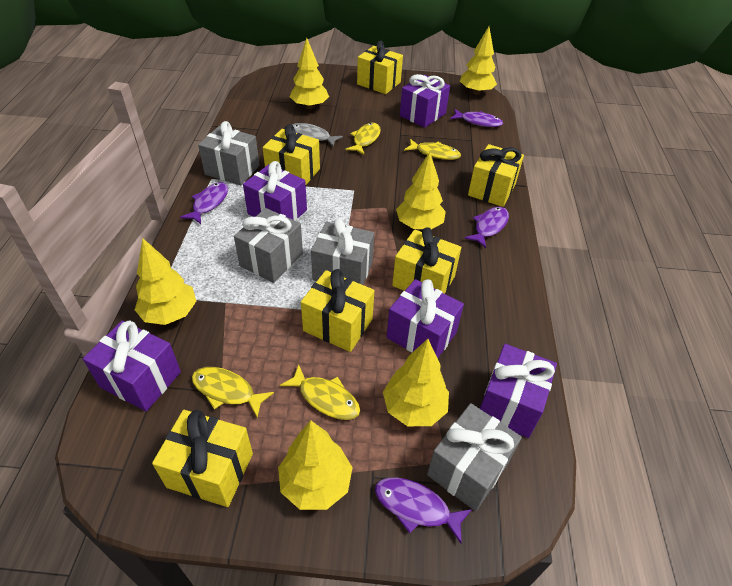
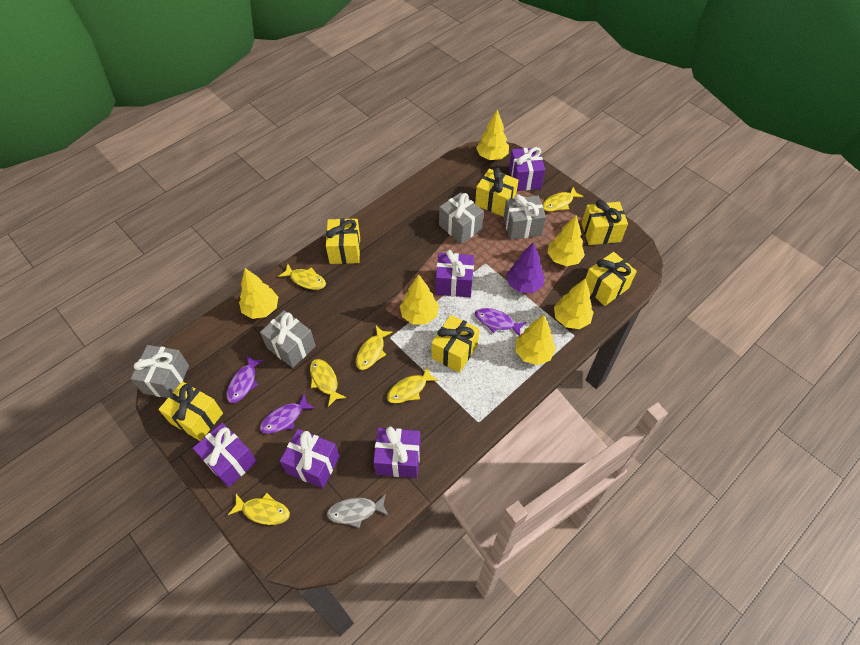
purple fish: 4 -> 3
purple tree: 0 -> 1
yellow fish: 4 -> 6

